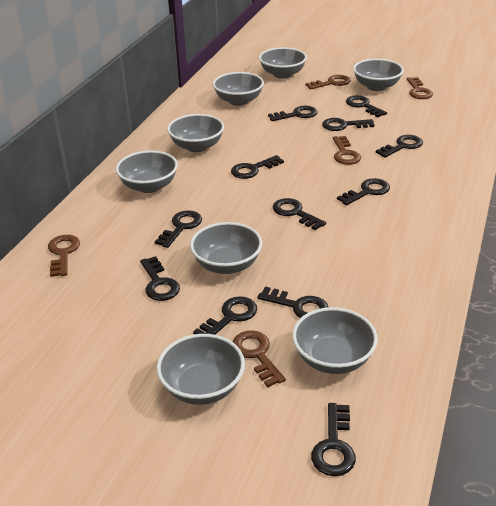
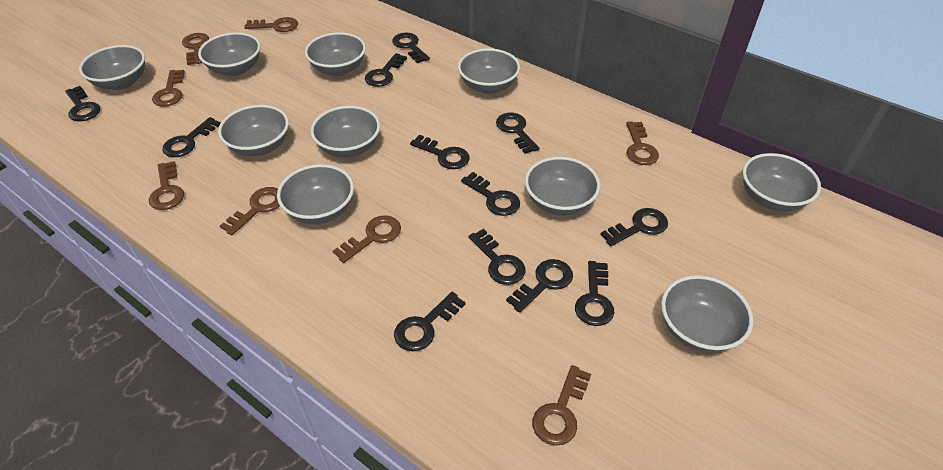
brown key: 5 -> 8
grey bowl: 8 -> 10

